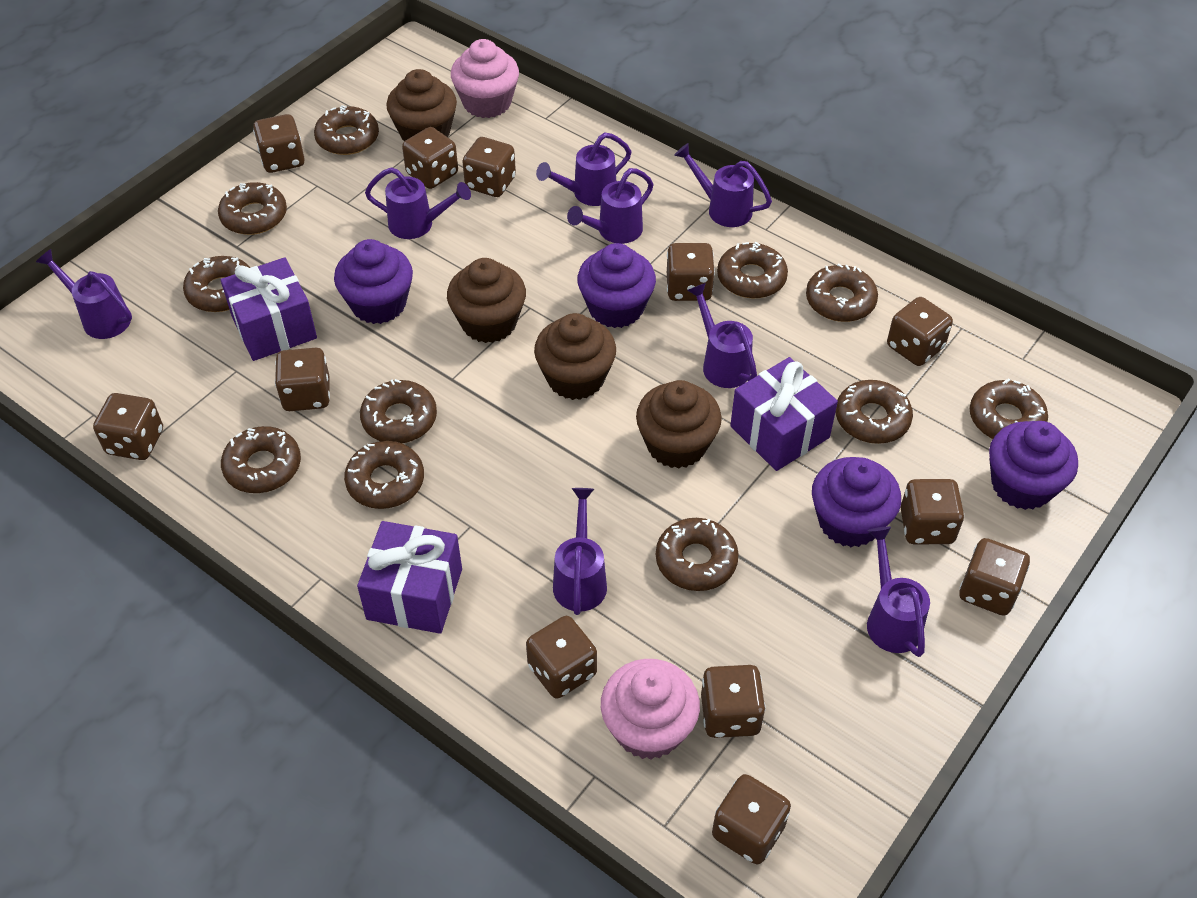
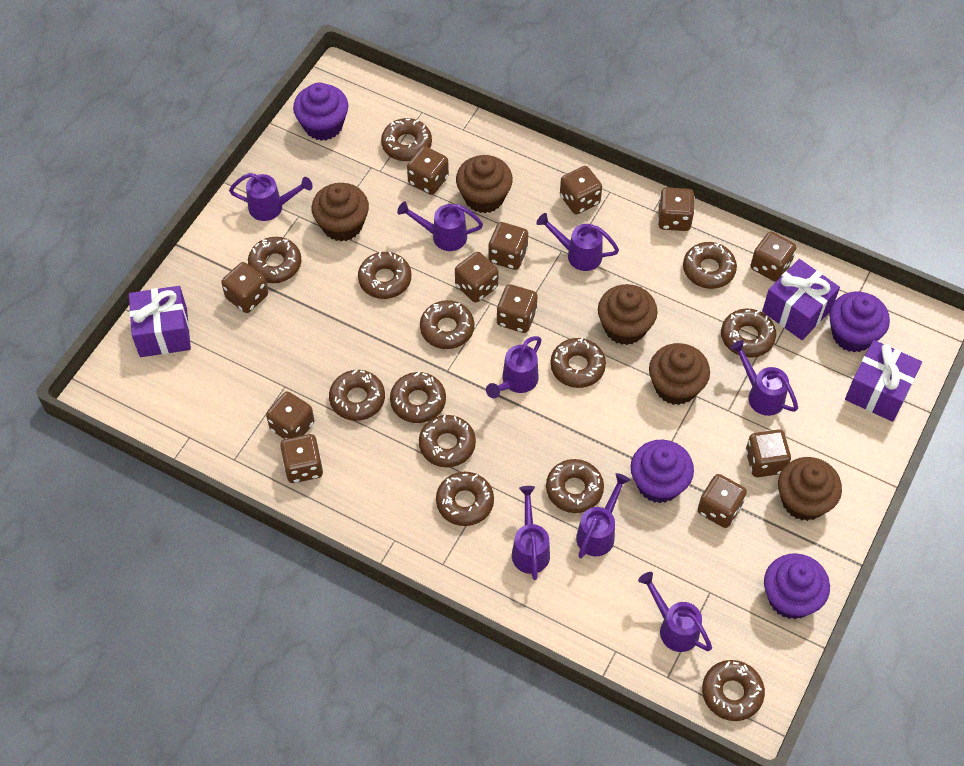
brown cupcake: 4 -> 5
brown donut: 11 -> 13
pink cupcake: 2 -> 0

